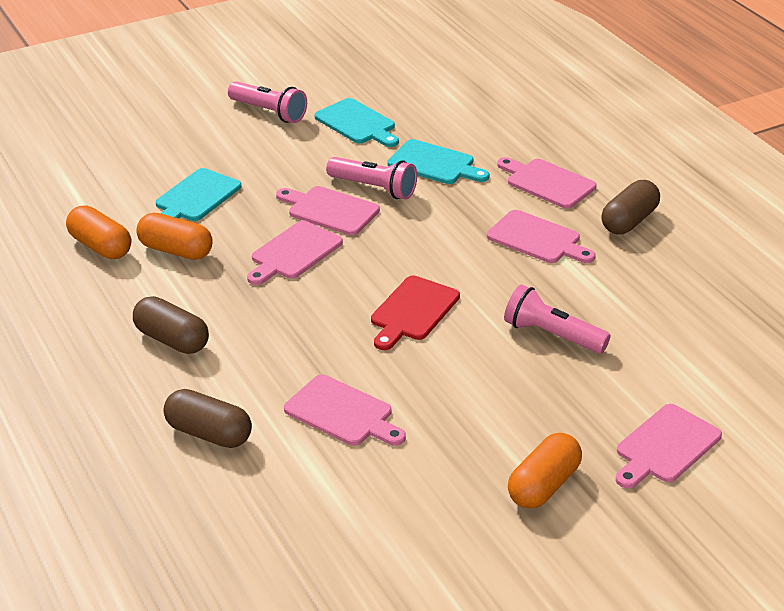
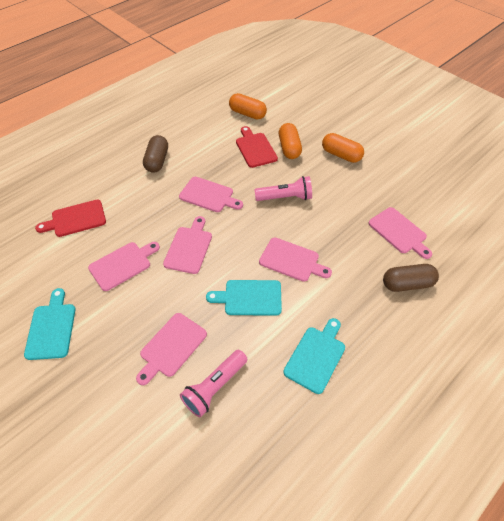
brown capsule: 3 -> 2
pink flashlight: 3 -> 2
red cutting board: 1 -> 2

